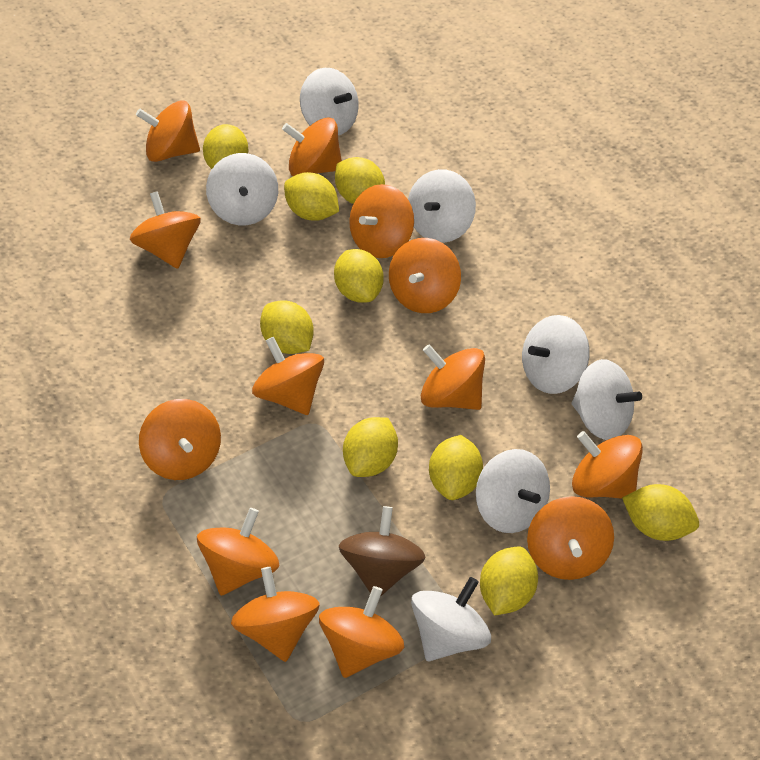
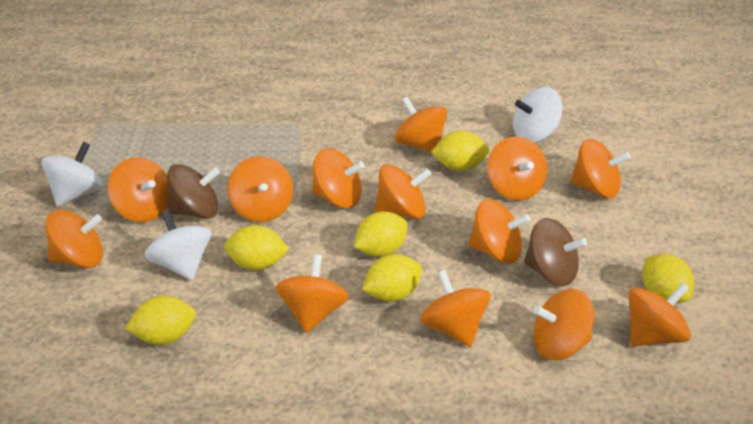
brown spinning top: 1 -> 2
white spinning top: 7 -> 3
yellow lemon: 9 -> 6

